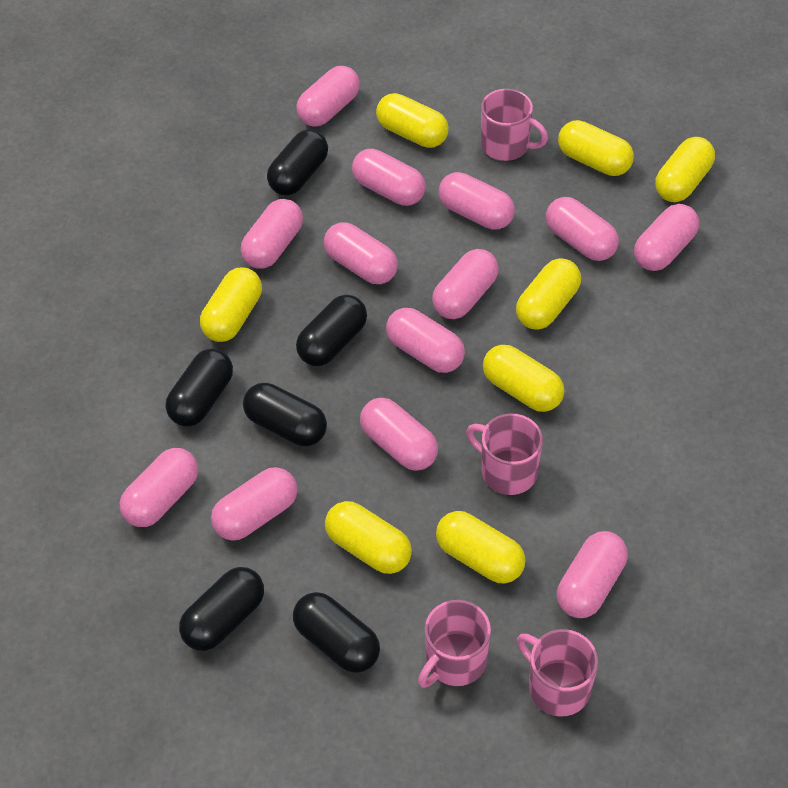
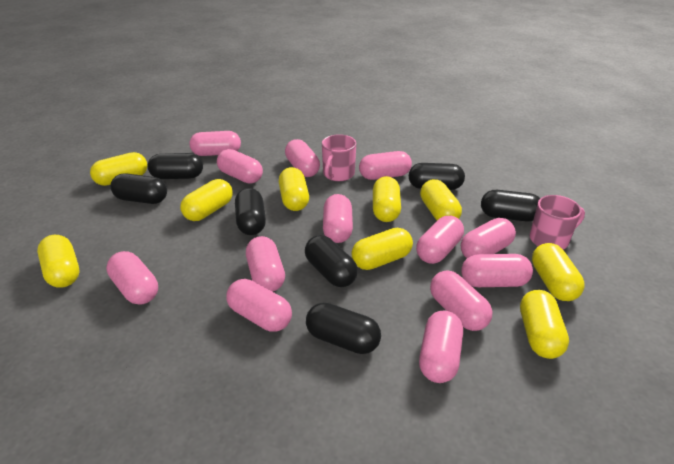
black capsule: 6 -> 7
pink mug: 4 -> 2
yellow capsule: 8 -> 9

